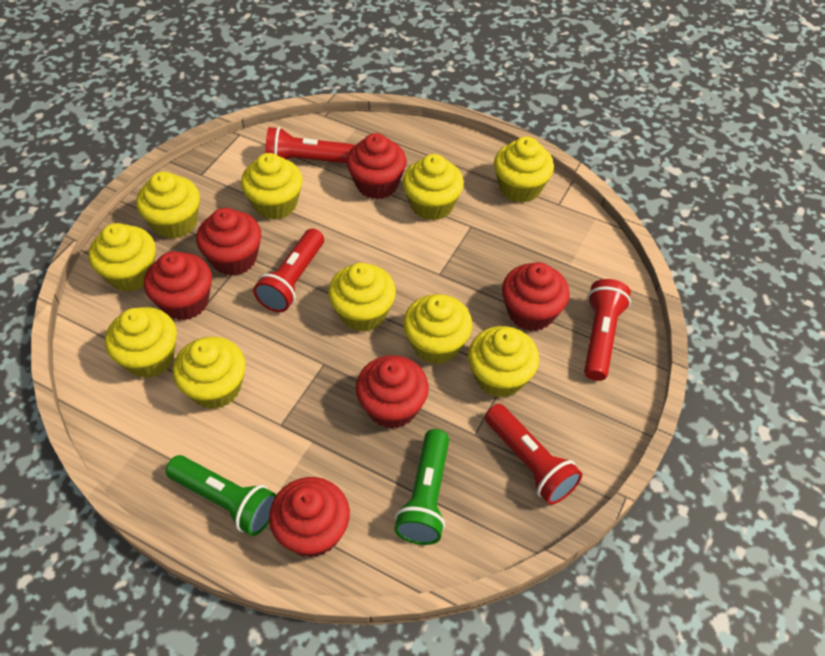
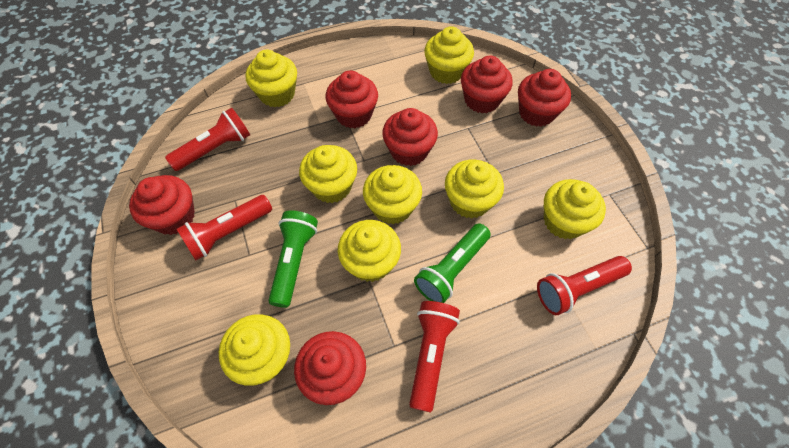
yellow cupcake: 10 -> 8

